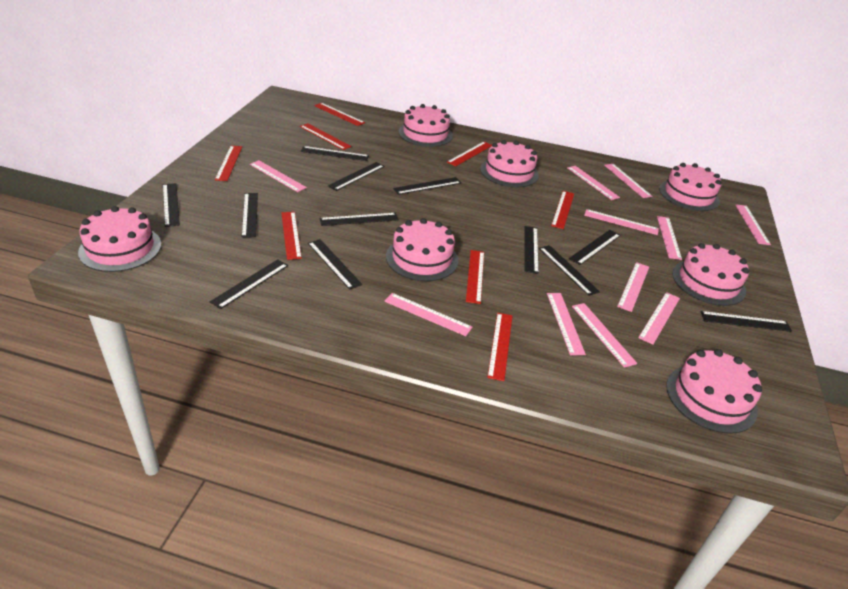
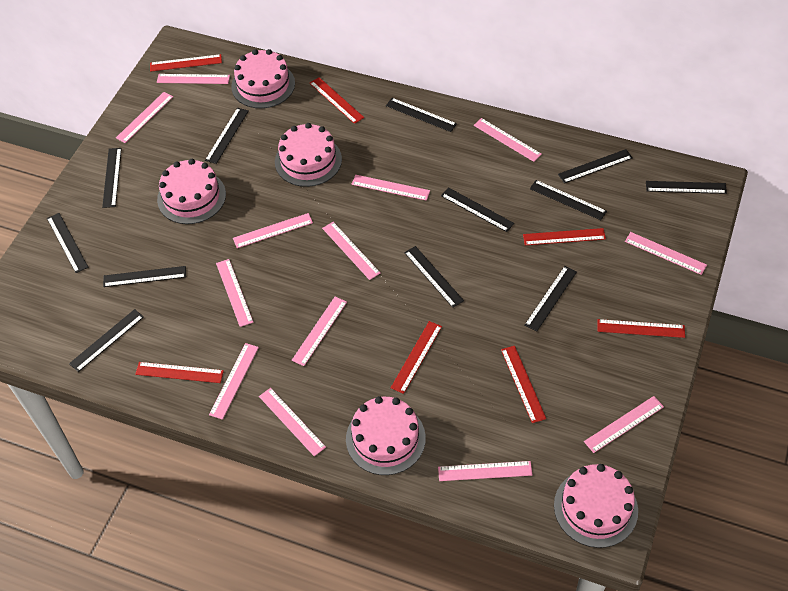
pink cake: 7 -> 5
pink ruler: 11 -> 13
red ruler: 8 -> 7

